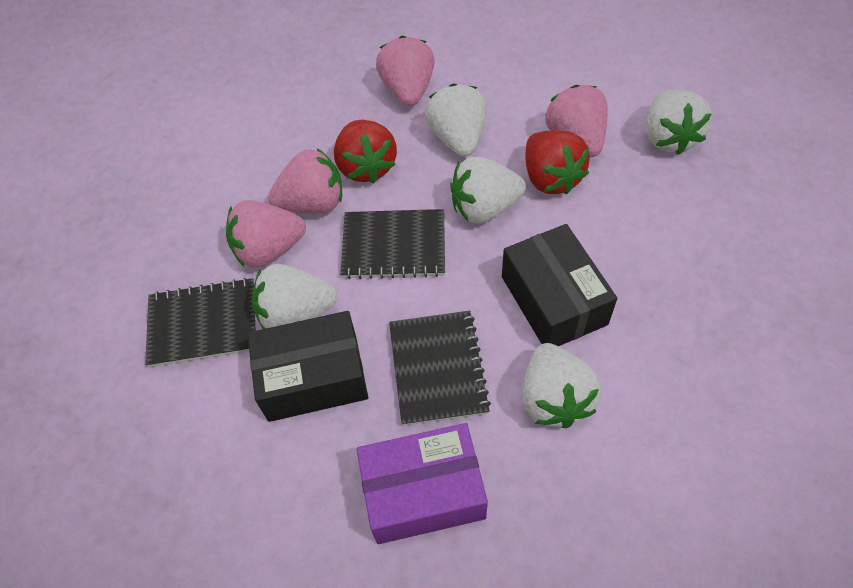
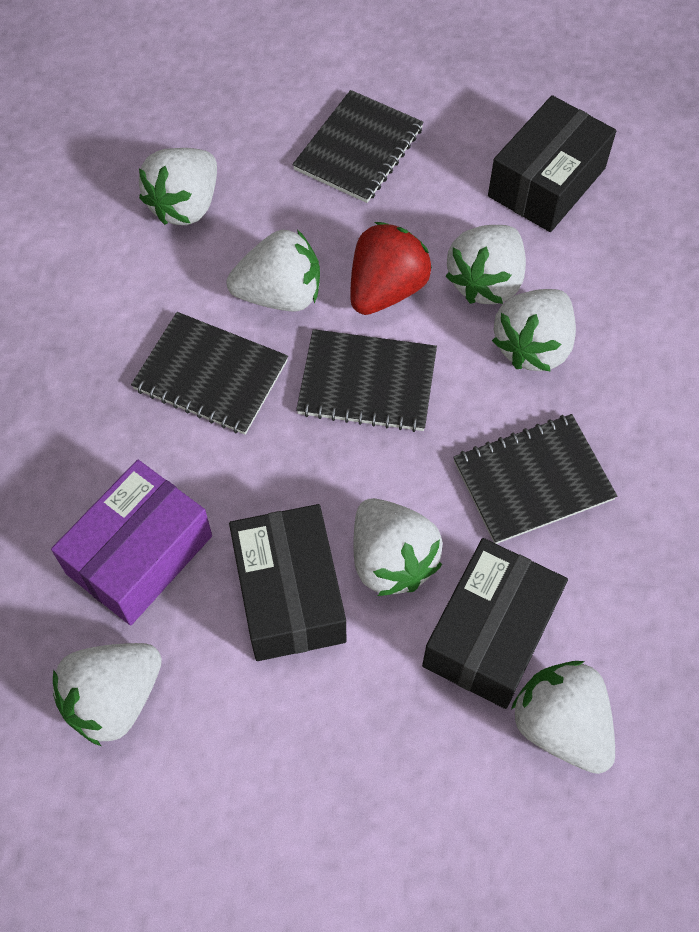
black box: 2 -> 3
black notebook: 3 -> 4
pink strawberry: 4 -> 0
red strawberry: 2 -> 1
white strawberry: 5 -> 7

